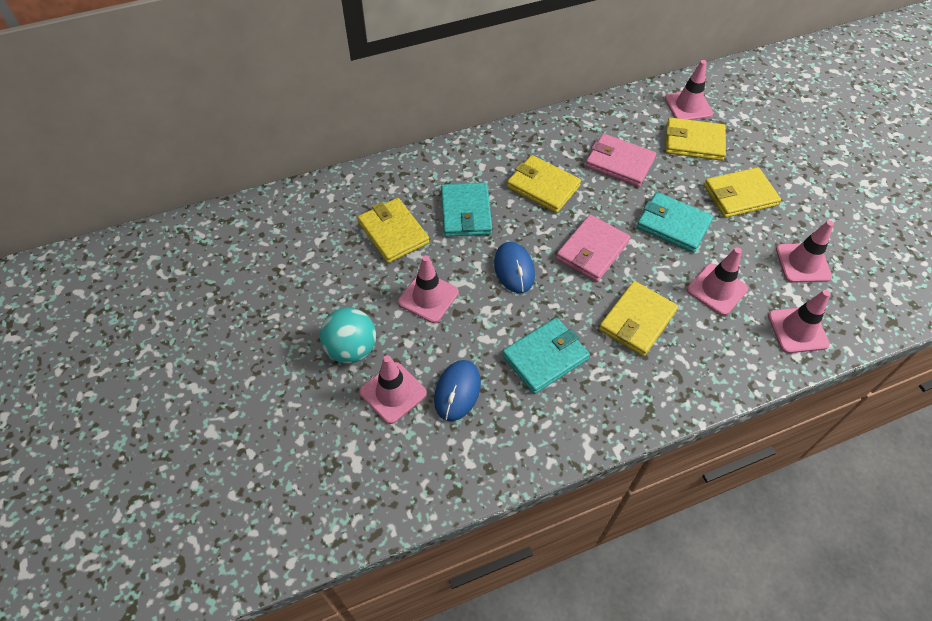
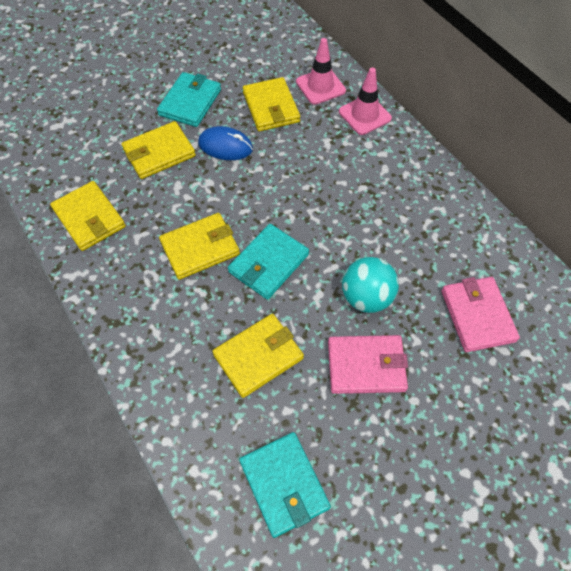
blue mouse: 2 -> 1
pink traffic cone: 6 -> 2

